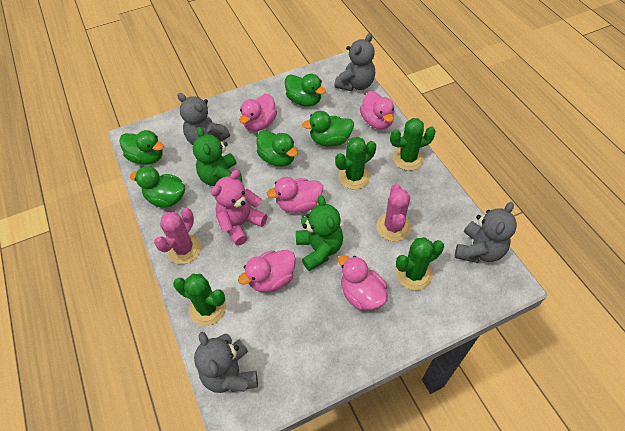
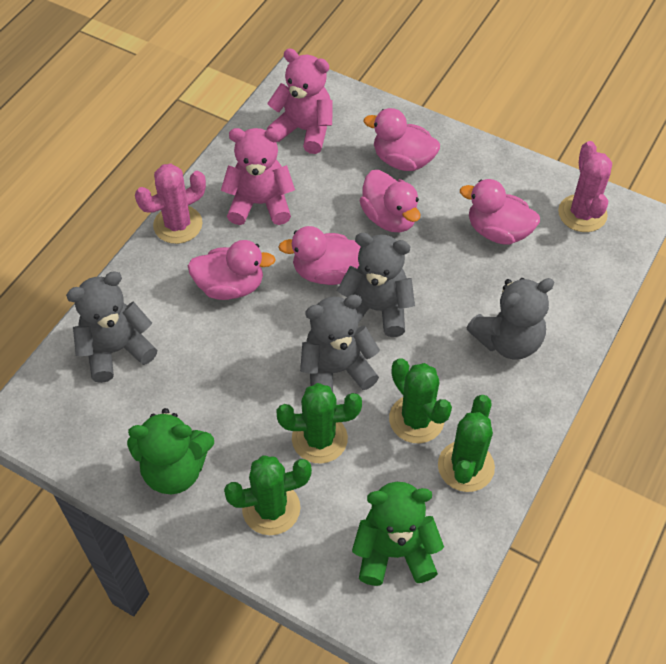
green duck: 5 -> 0
pink teddy bear: 1 -> 2

